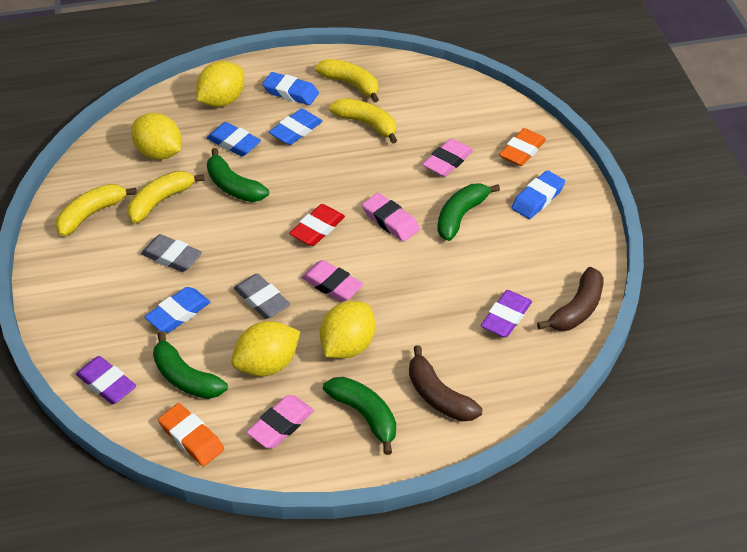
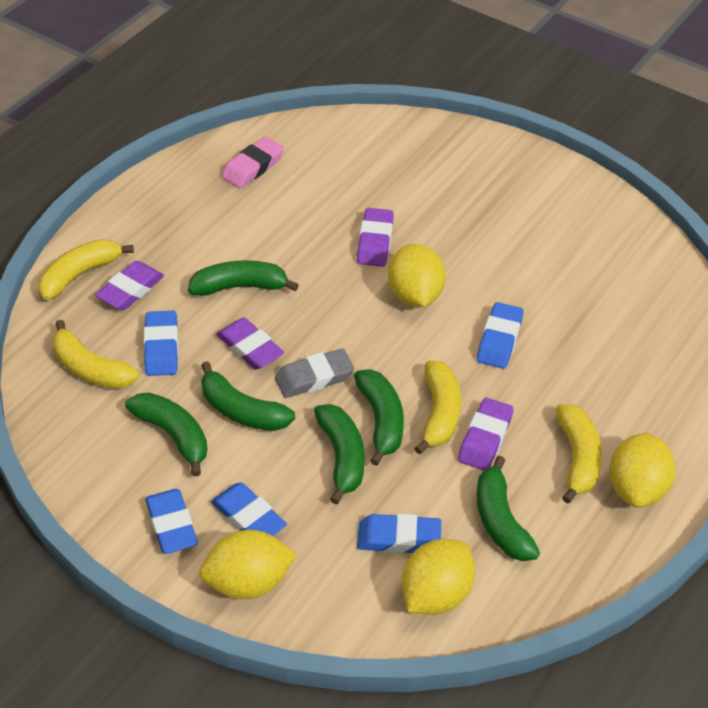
brown banana: 2 -> 0
green banana: 4 -> 6
grey eraser: 2 -> 1
orange eraser: 2 -> 0
pink eraser: 4 -> 1
purple eraser: 2 -> 4
red eraser: 1 -> 0

